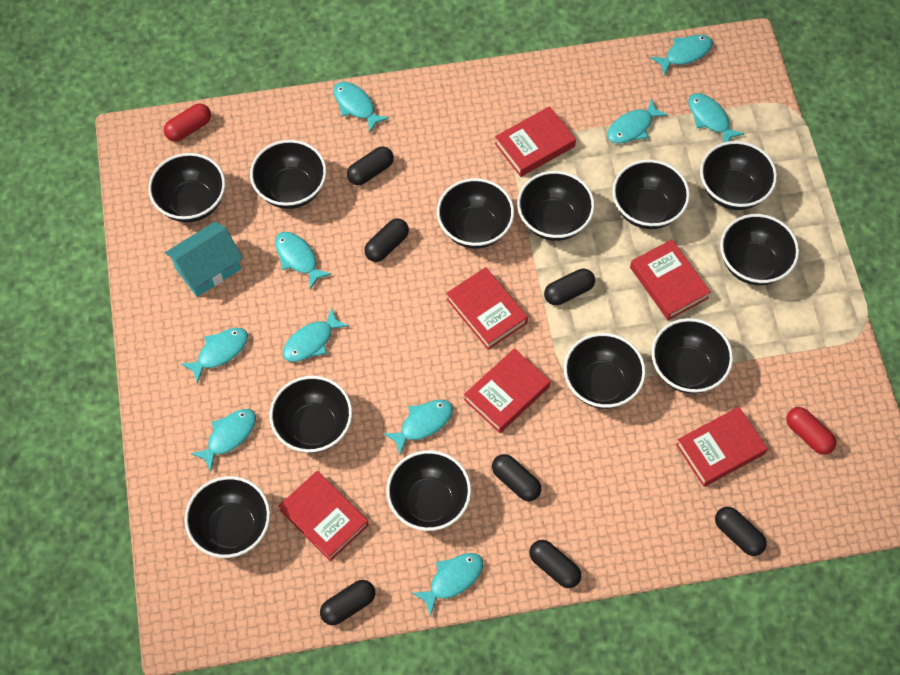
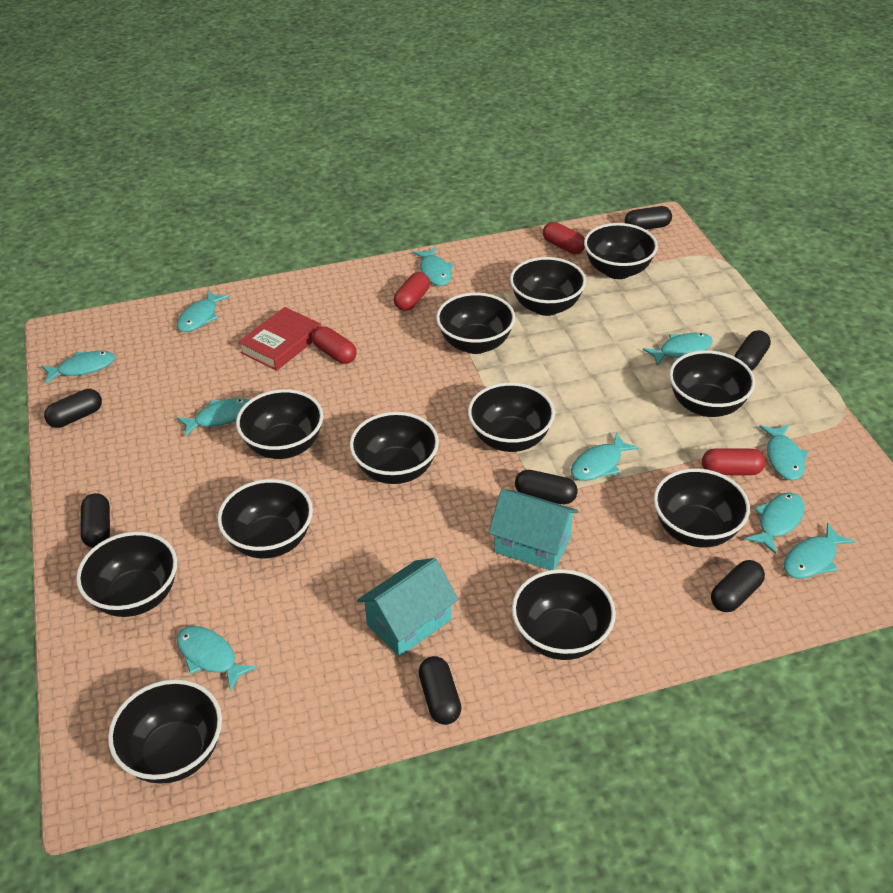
red book: 6 -> 1
red capsule: 2 -> 4
turquoise house: 1 -> 2

